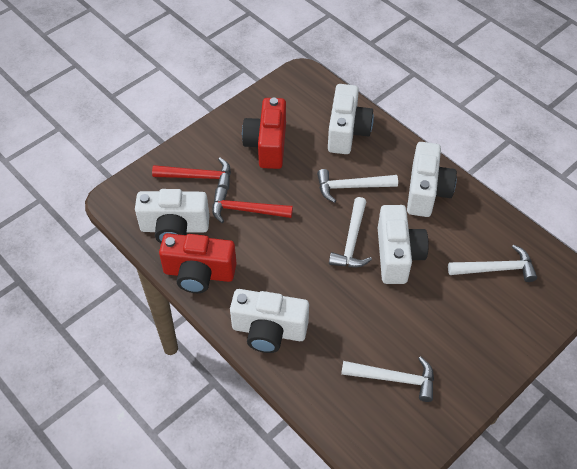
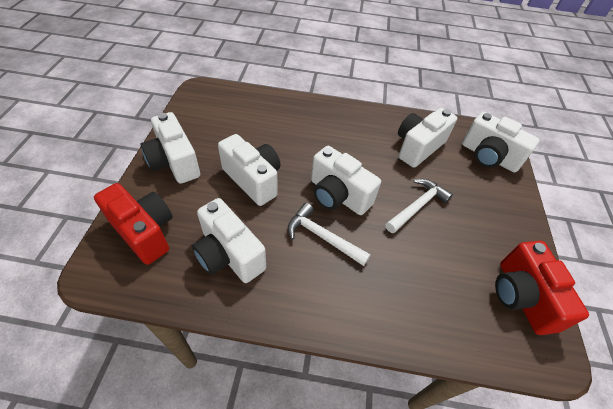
red hammer: 2 -> 0
white camera: 5 -> 6
white hammer: 4 -> 2

